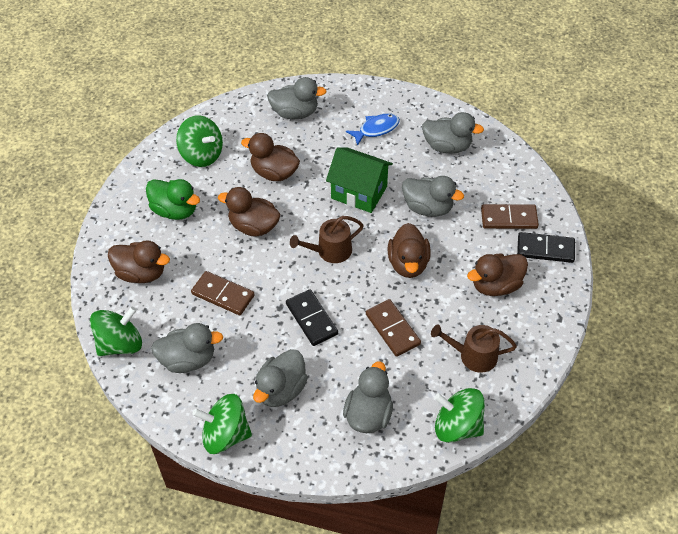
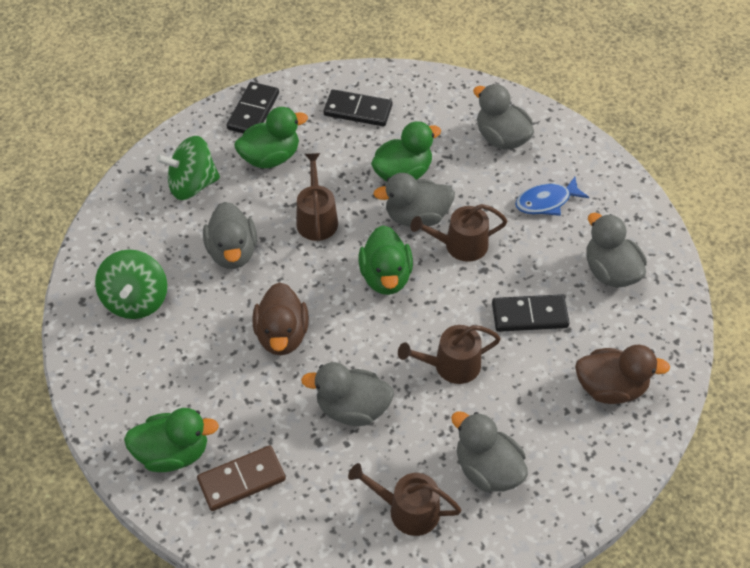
black domino: 2 -> 3
brown domino: 3 -> 1
brown duck: 5 -> 2
brown watering can: 2 -> 4
green duck: 1 -> 4
green house: 1 -> 0
green spinning top: 4 -> 2

